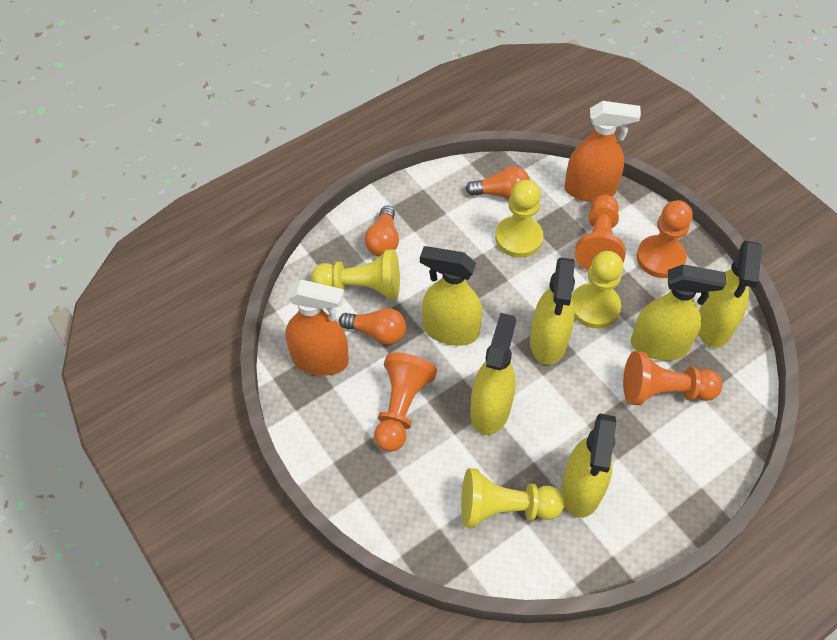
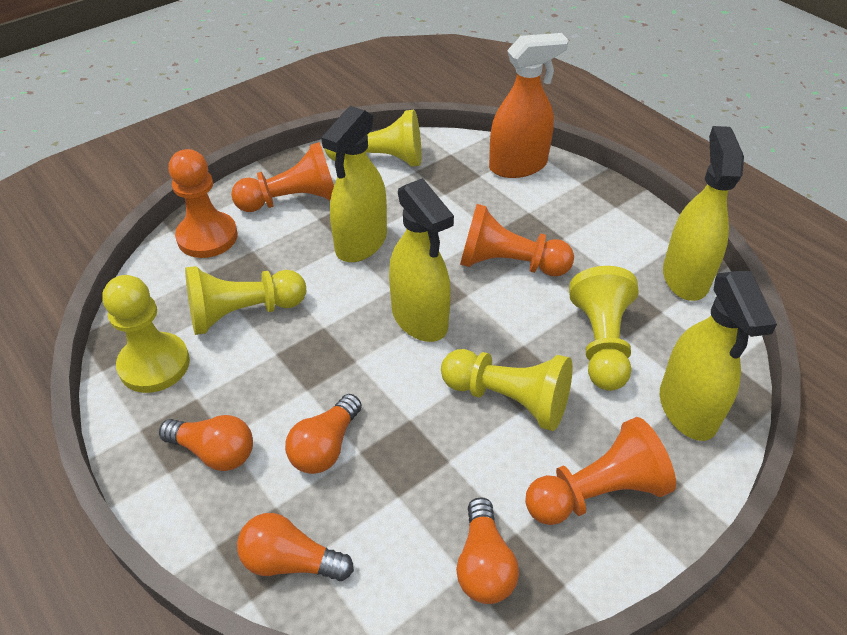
orange light bulb: 3 -> 4
orange spray bottle: 2 -> 1
yellow pawn: 4 -> 5
yellow spray bottle: 6 -> 4

